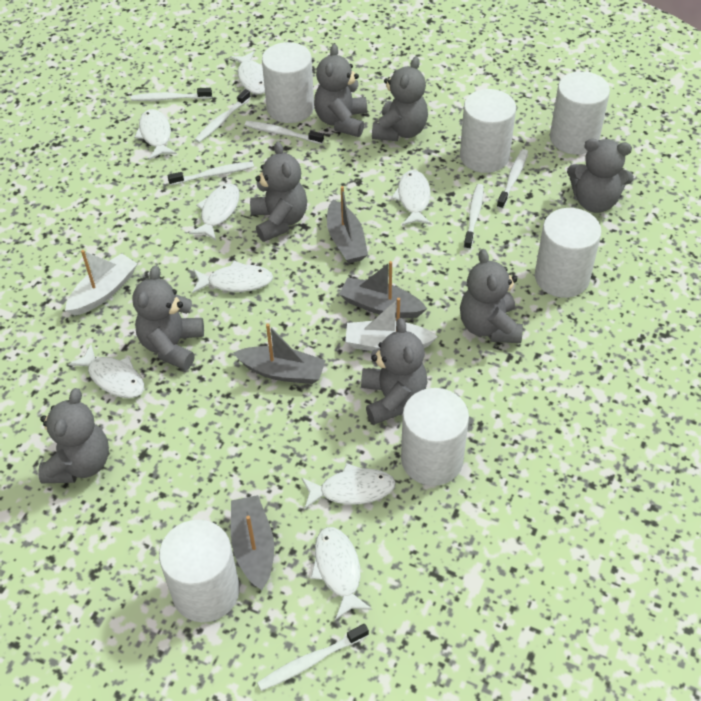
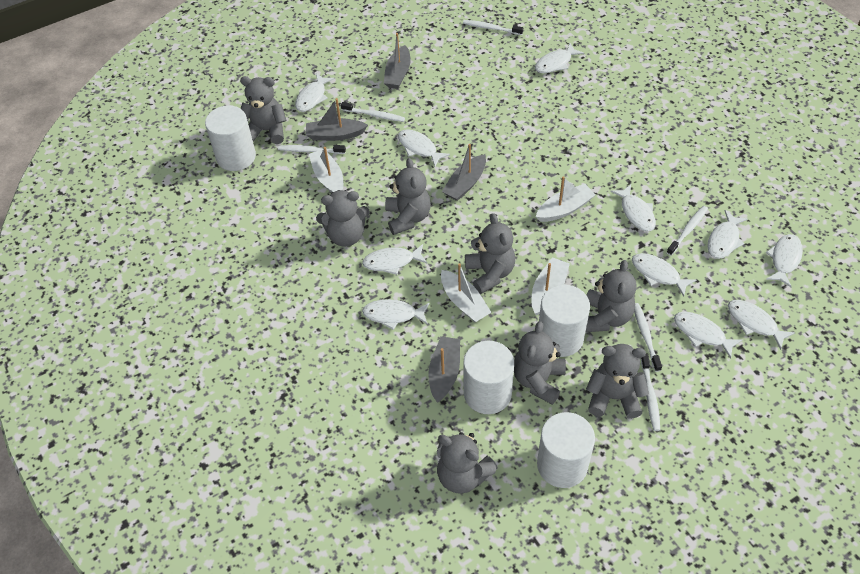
white boat: 2 -> 4
white cylinder: 6 -> 4
white fish: 8 -> 11
white toothbrush: 7 -> 6

